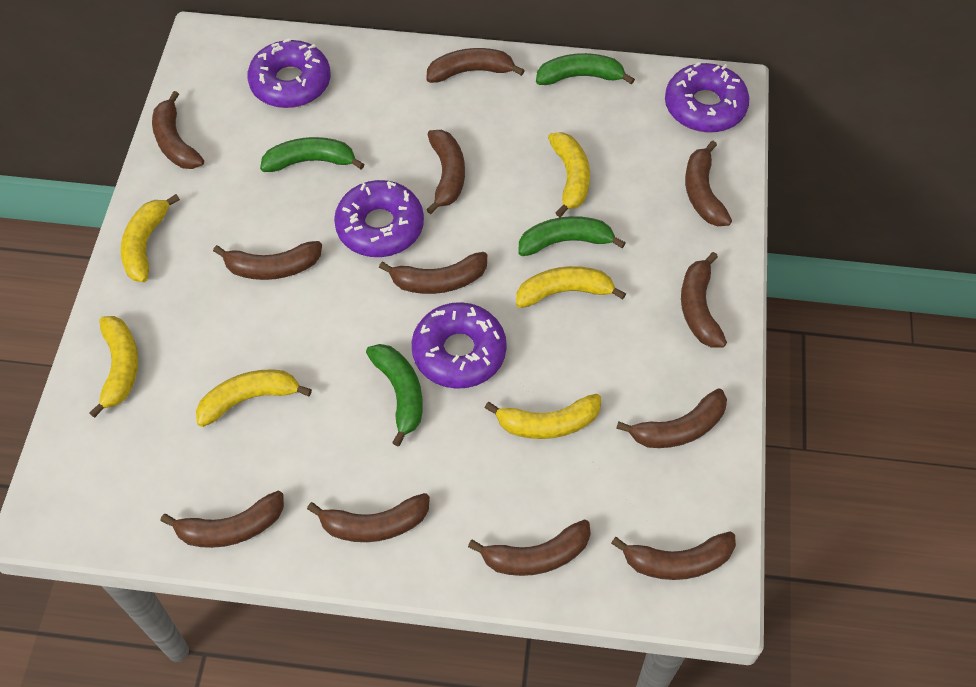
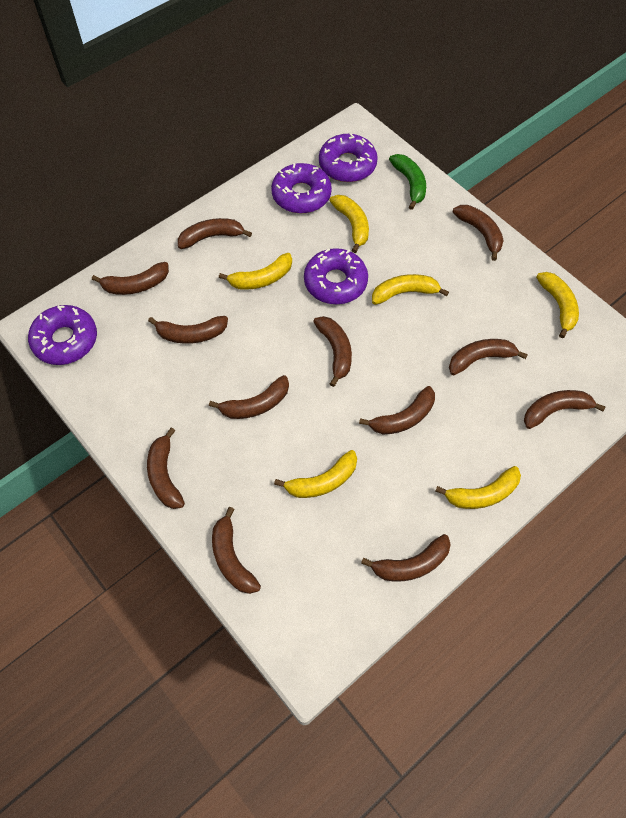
green banana: 4 -> 1

